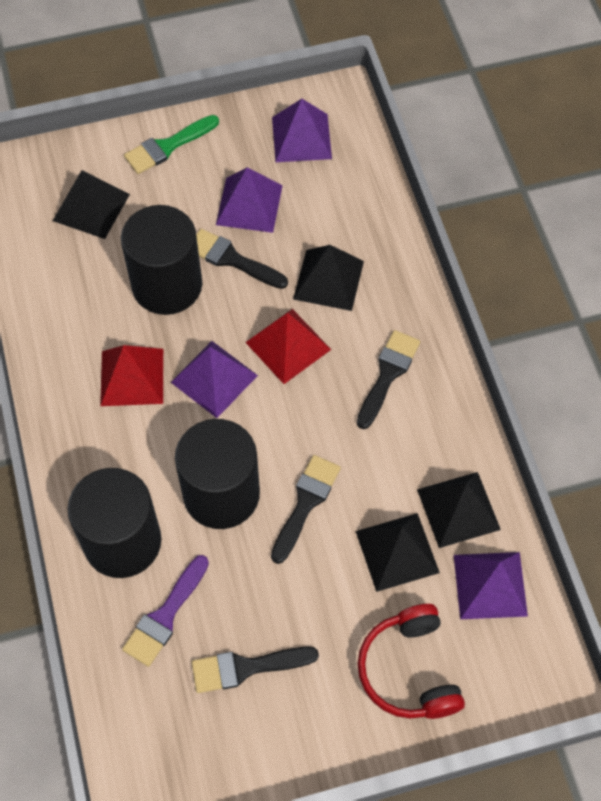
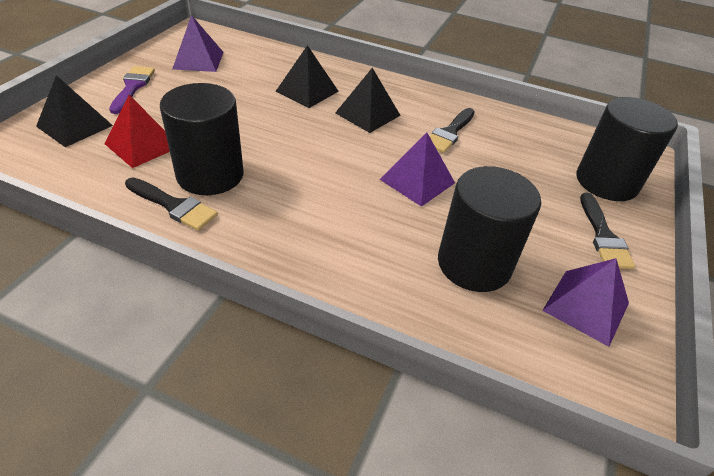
black brush: 4 -> 3
black pyramid: 4 -> 3
green brush: 1 -> 0
purple pyramid: 4 -> 3
red headphones: 1 -> 0
red pyramid: 2 -> 1

